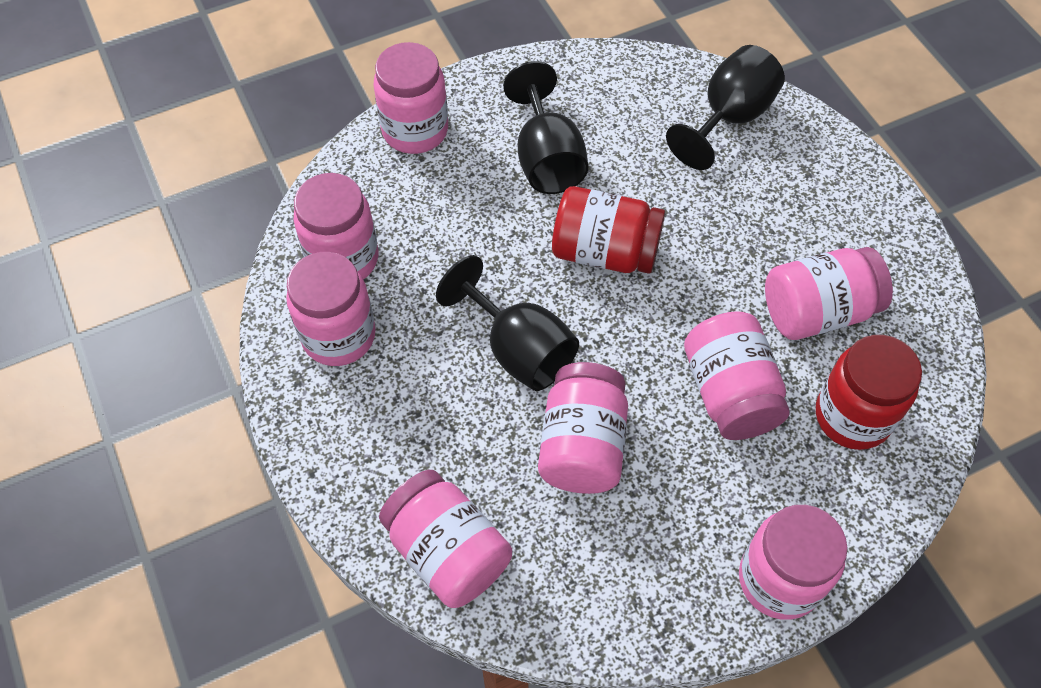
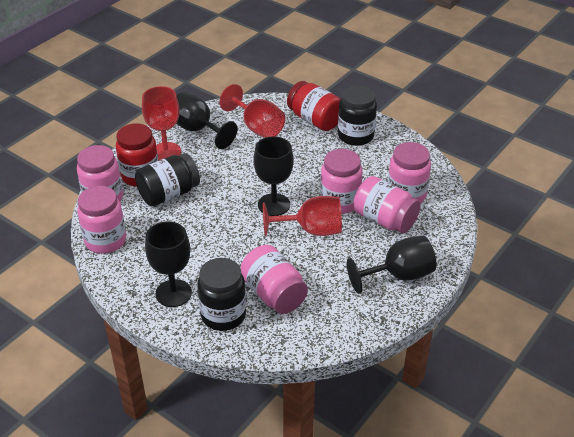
black goblet: 3 -> 4
black jar: 0 -> 3
pink jar: 8 -> 6
red goblet: 0 -> 3

